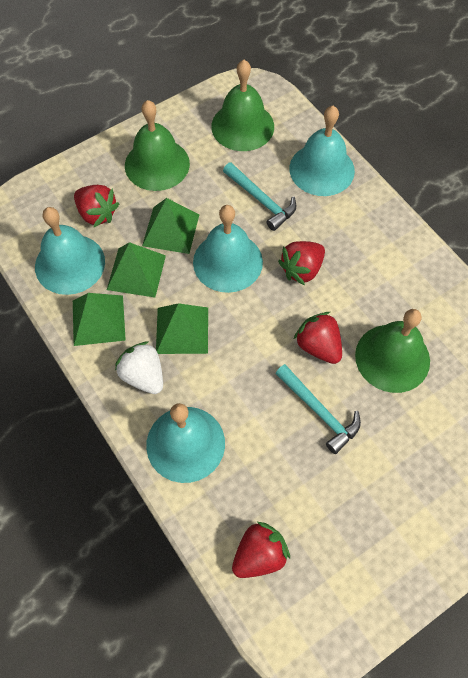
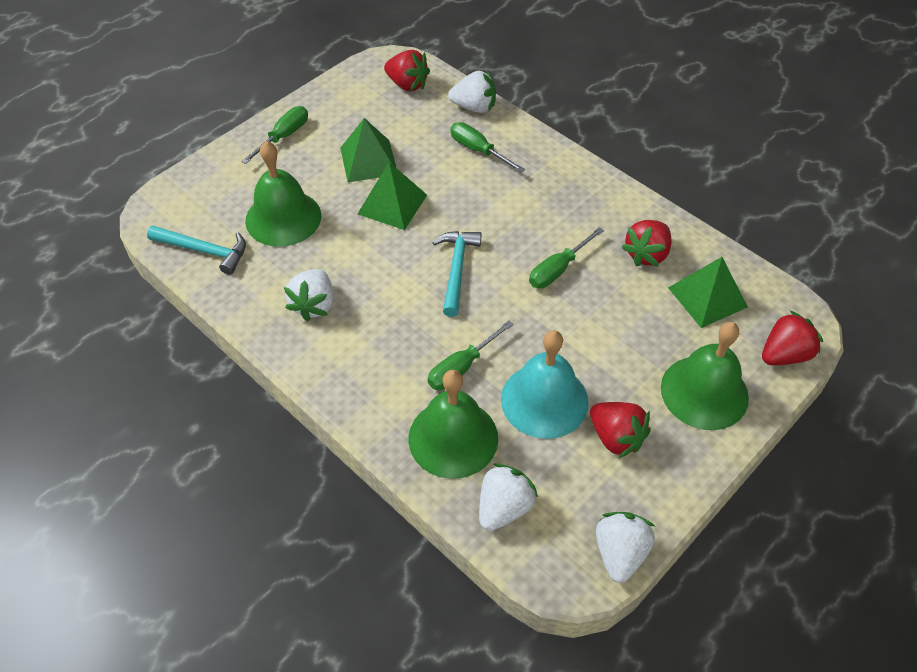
green pyramid: 4 -> 3
green screwdriver: 0 -> 4
turquoise bell: 4 -> 1
white strawberry: 1 -> 4

